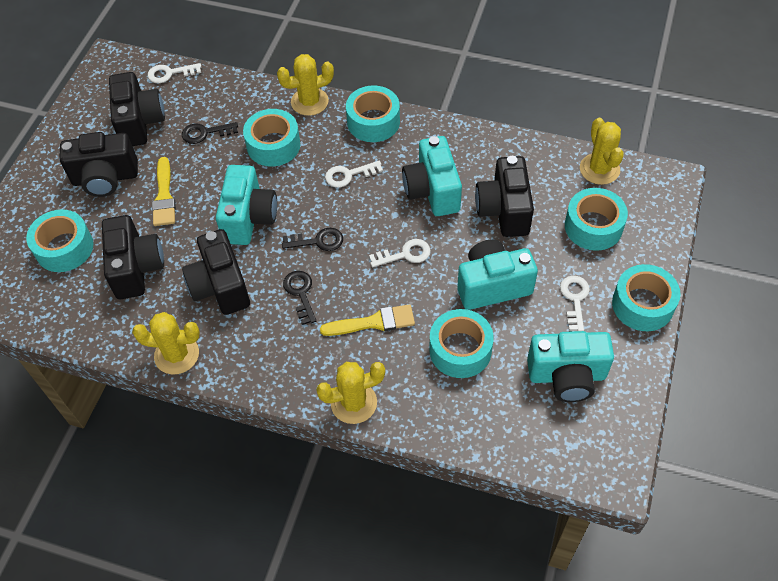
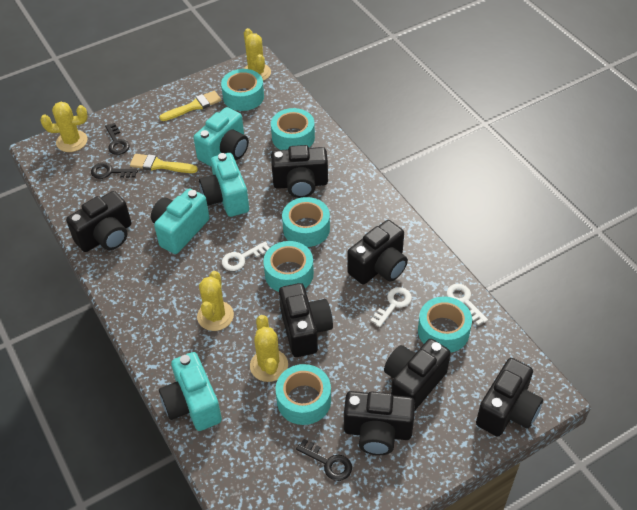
black camera: 5 -> 7
white key: 4 -> 3

